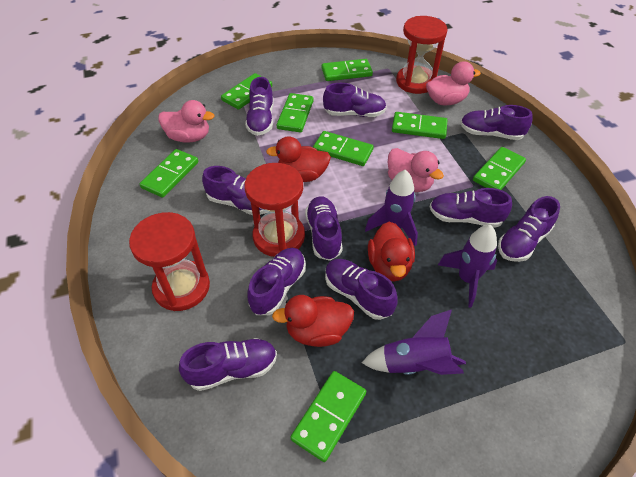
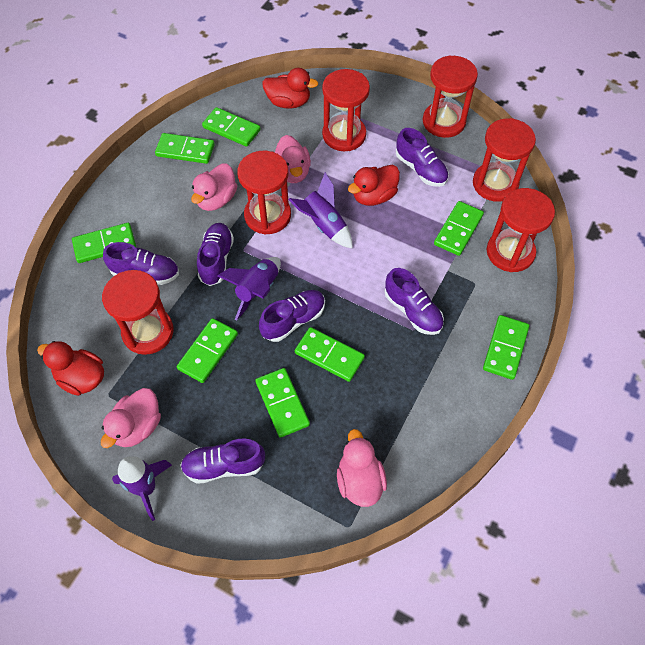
pink duck: 3 -> 4
purple shoe: 10 -> 6
red hourglass: 3 -> 6

